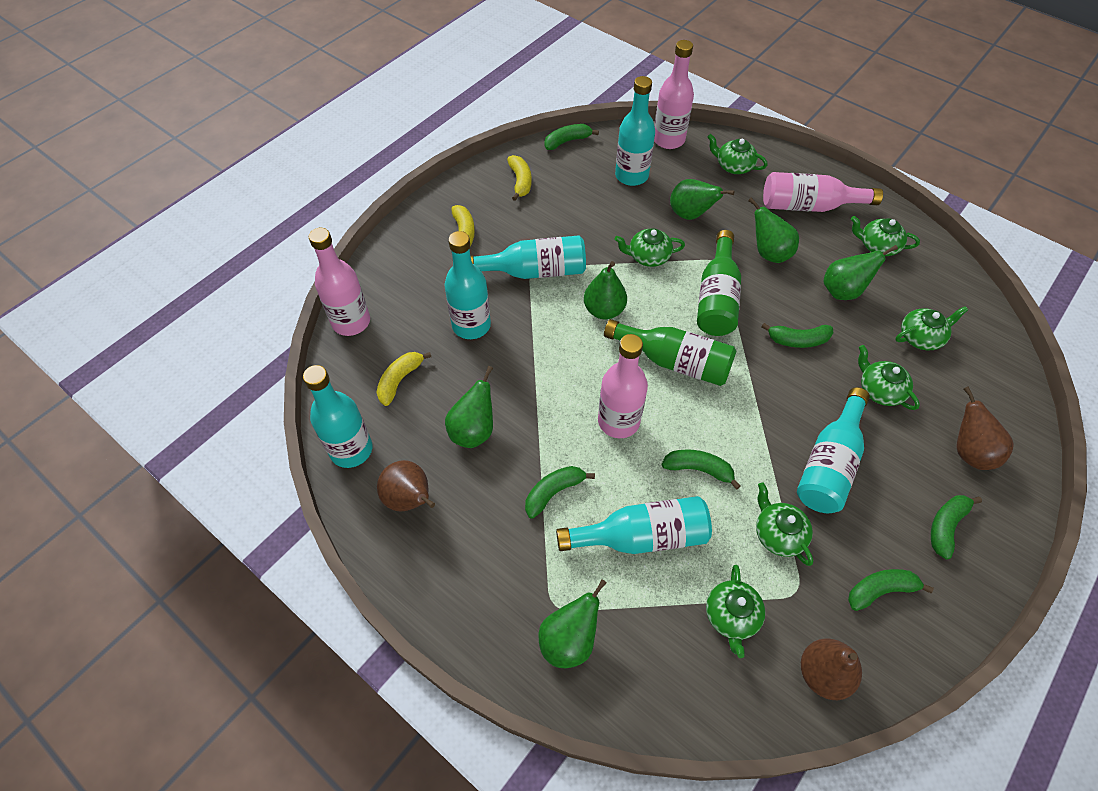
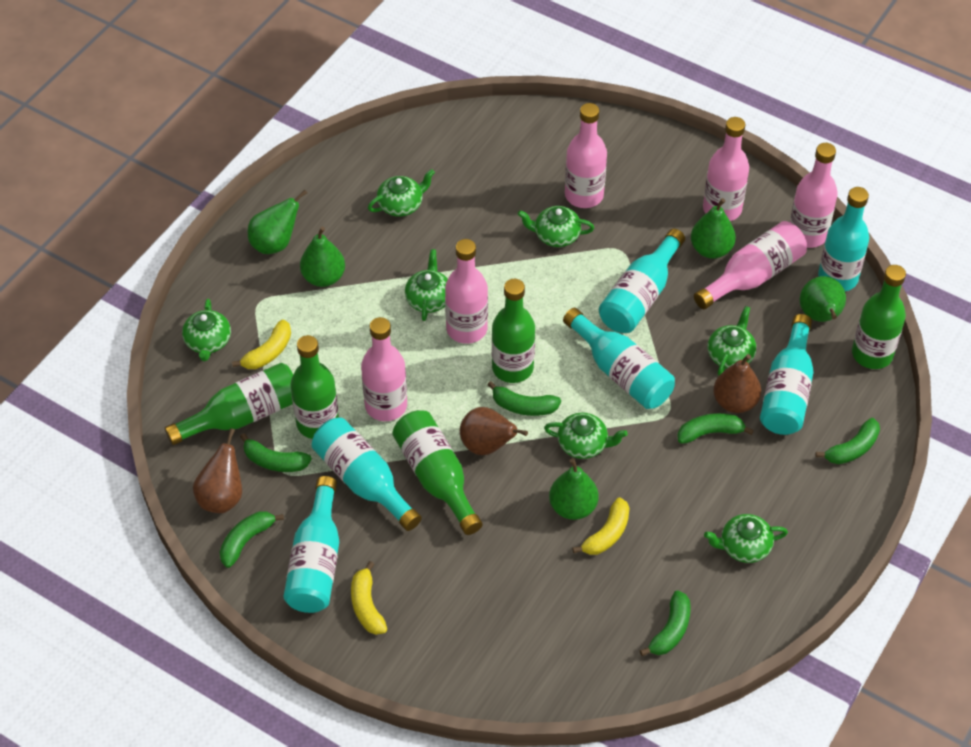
green bottle: 2 -> 5
green pear: 6 -> 5
pink bottle: 4 -> 6

